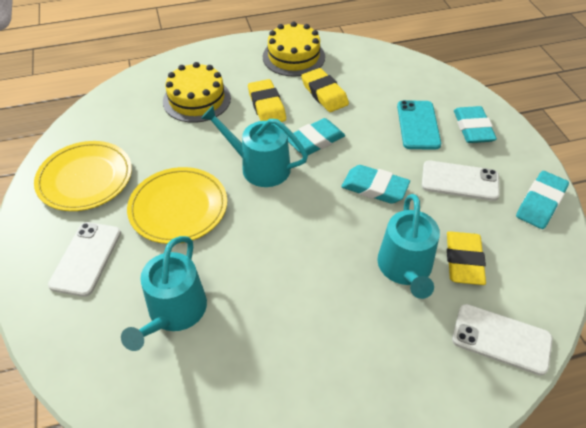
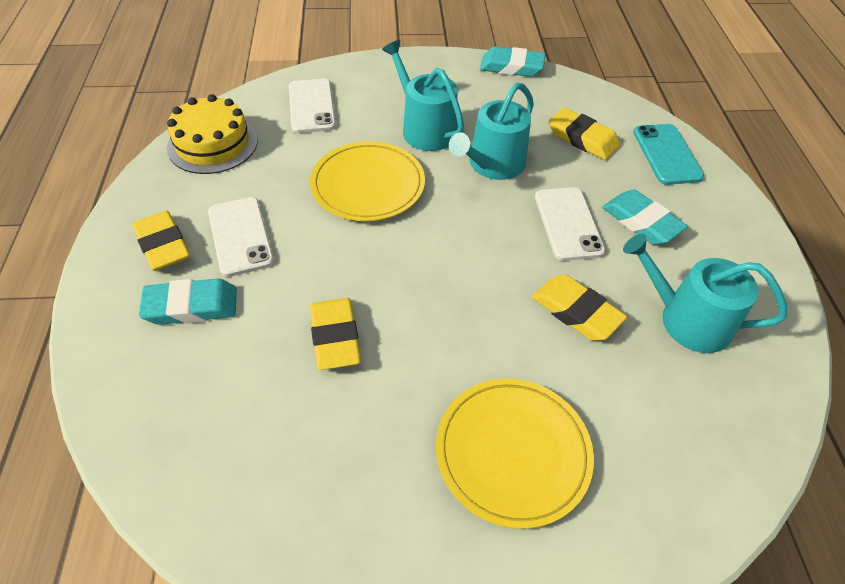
turquoise eraser: 4 -> 3
yellow cake: 2 -> 1
yellow eraser: 3 -> 4

